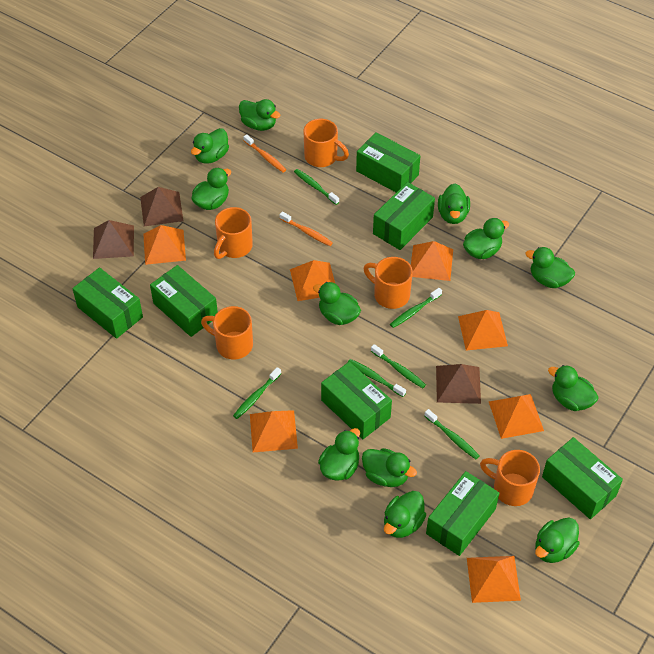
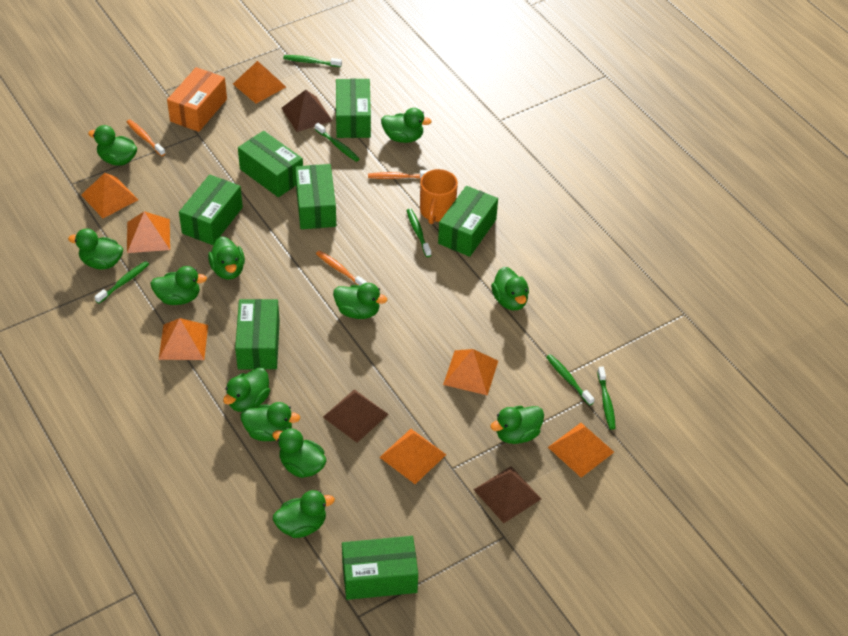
orange box: 0 -> 1
orange mug: 5 -> 1
orange toothbrush: 2 -> 3

